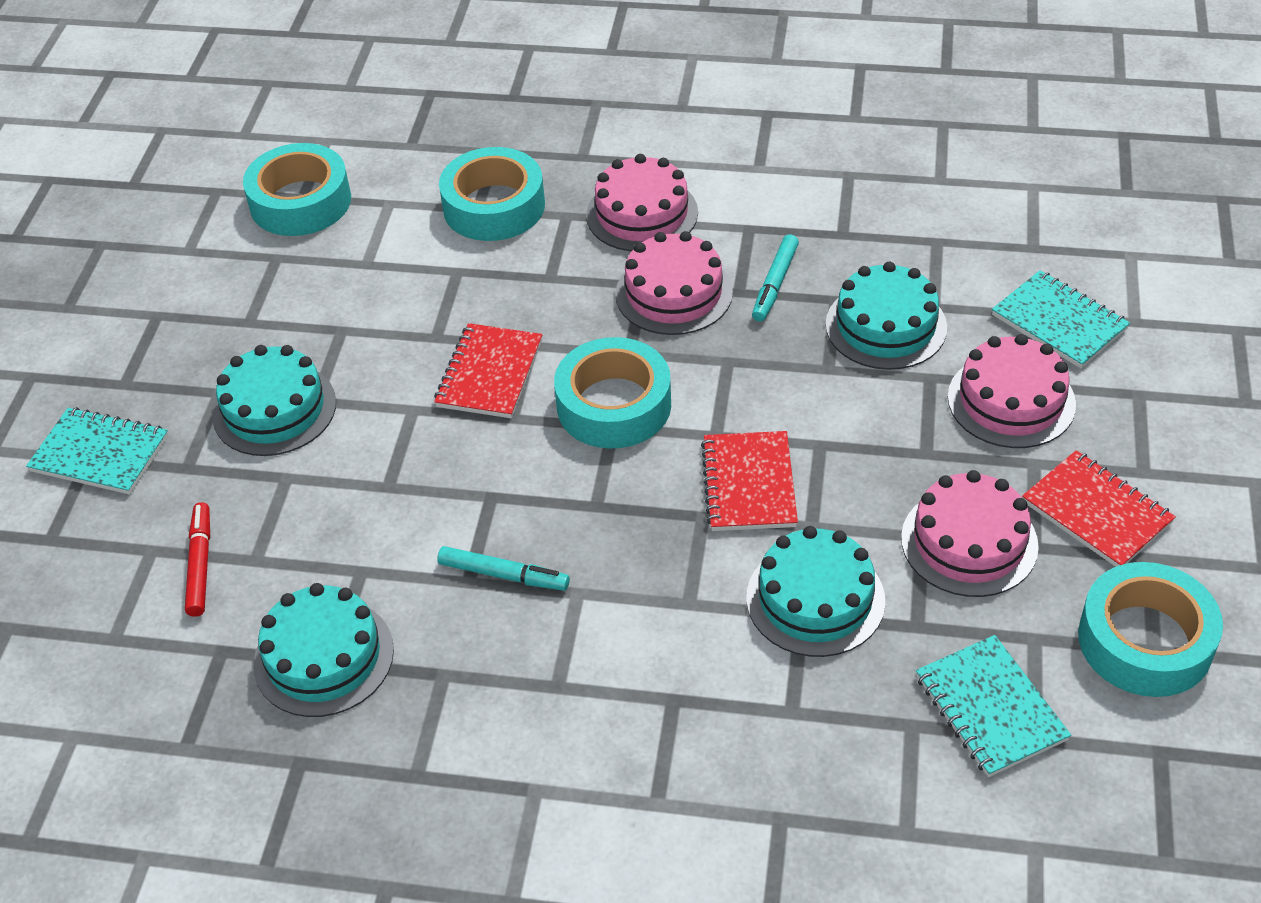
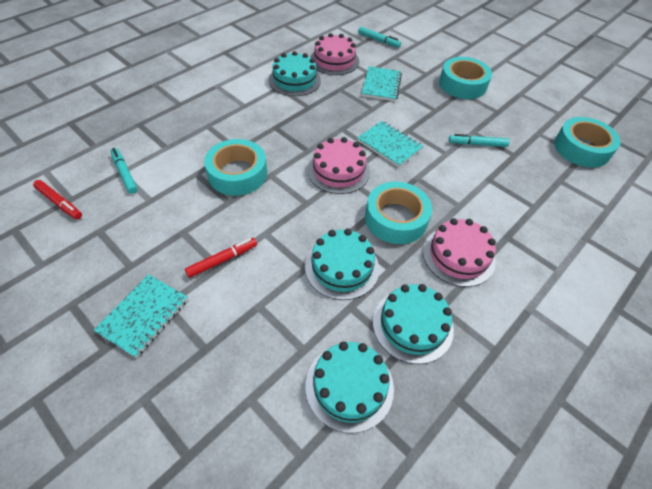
pink cake: 4 -> 3
red marker: 1 -> 2
red notebook: 3 -> 0
turquoise marker: 2 -> 3

